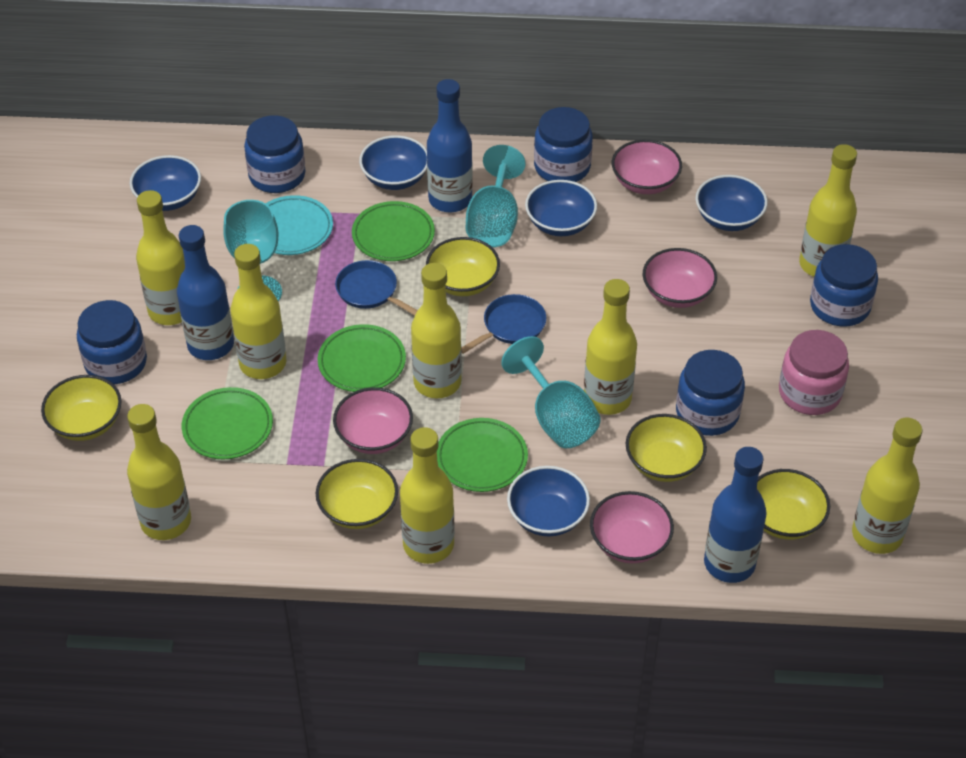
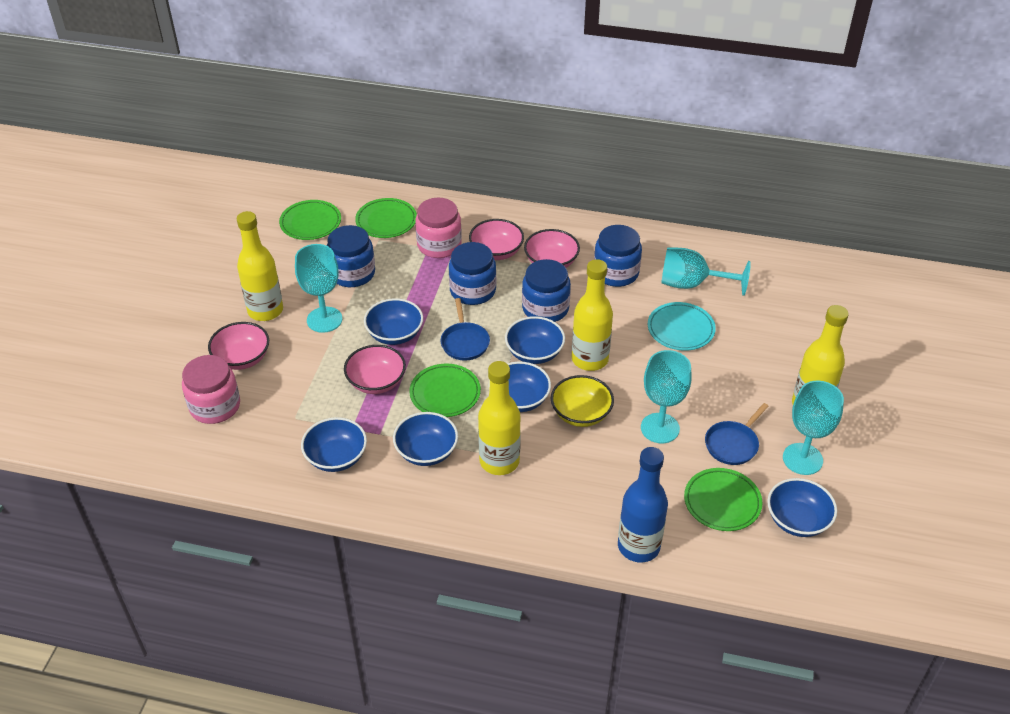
blue bottle: 3 -> 1
blue bowl: 5 -> 6
blue jar: 5 -> 4
pink jar: 1 -> 2
turquoise goblet: 3 -> 4
yellow bottle: 8 -> 4
yellow bowl: 5 -> 1

